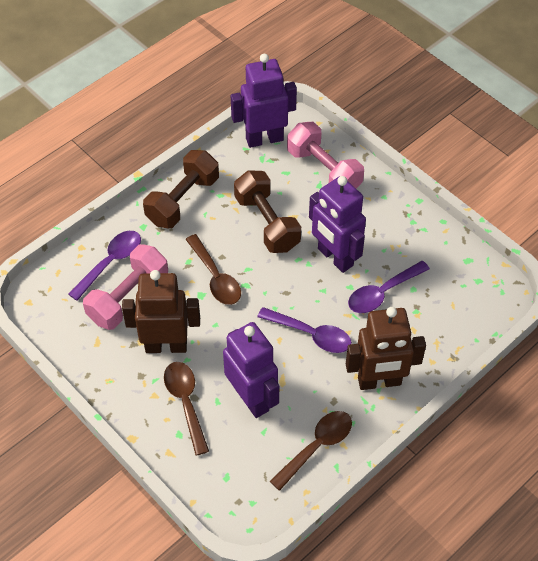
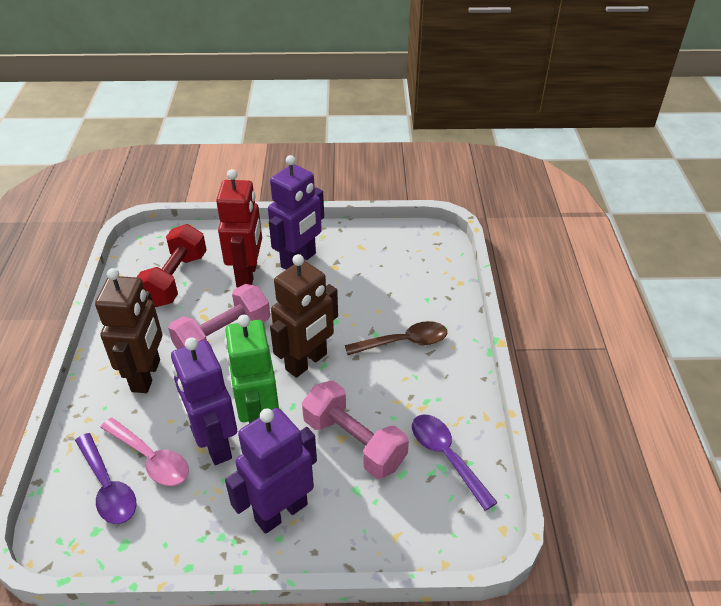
brown dumbbell: 2 -> 0
brown spoon: 3 -> 1
green robot: 0 -> 1
pink spoon: 0 -> 1
purple spoon: 3 -> 2
red dumbbell: 0 -> 1
red robot: 0 -> 1

